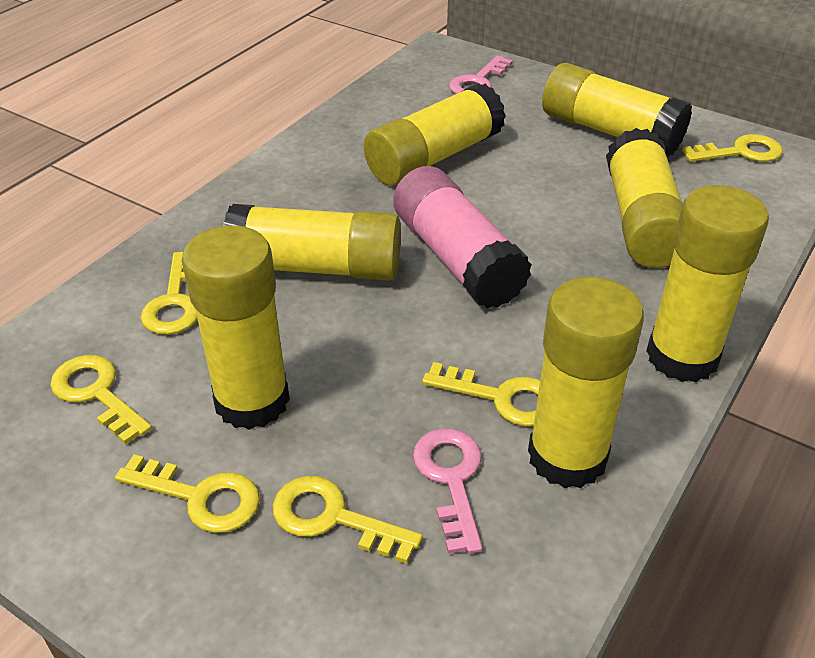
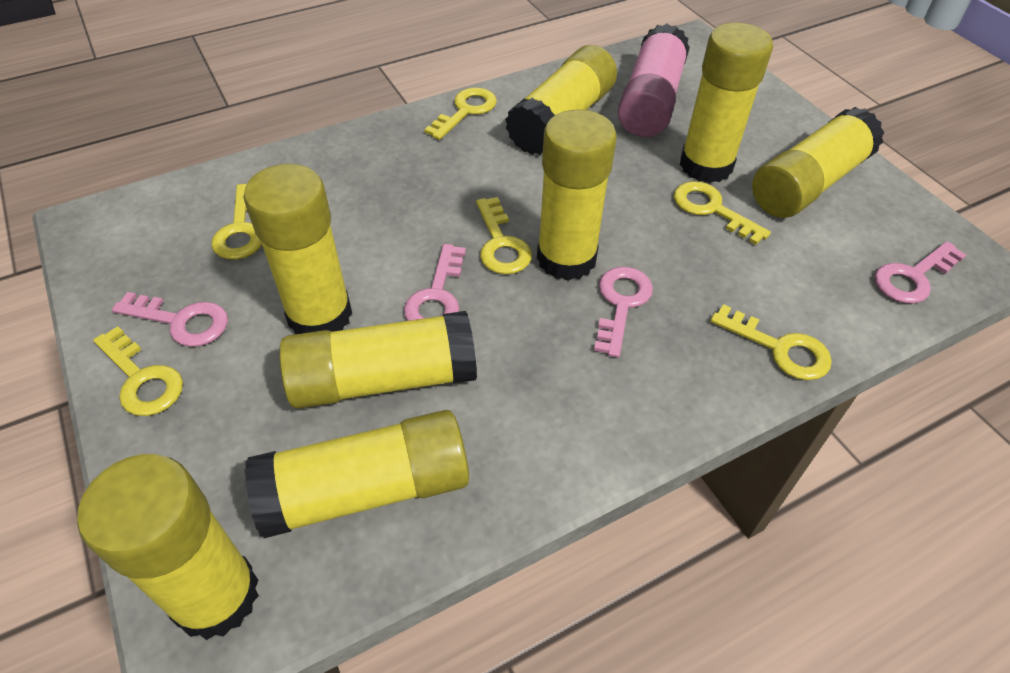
pink key: 2 -> 4
yellow glue stick: 7 -> 8

